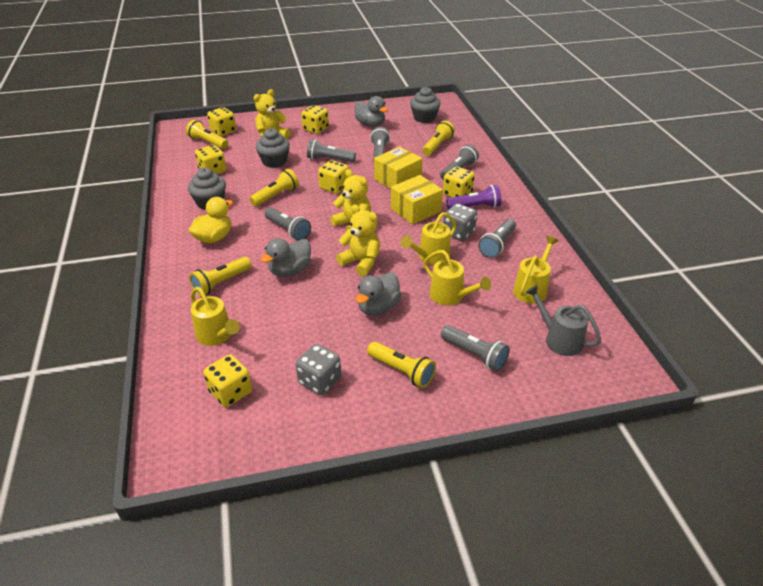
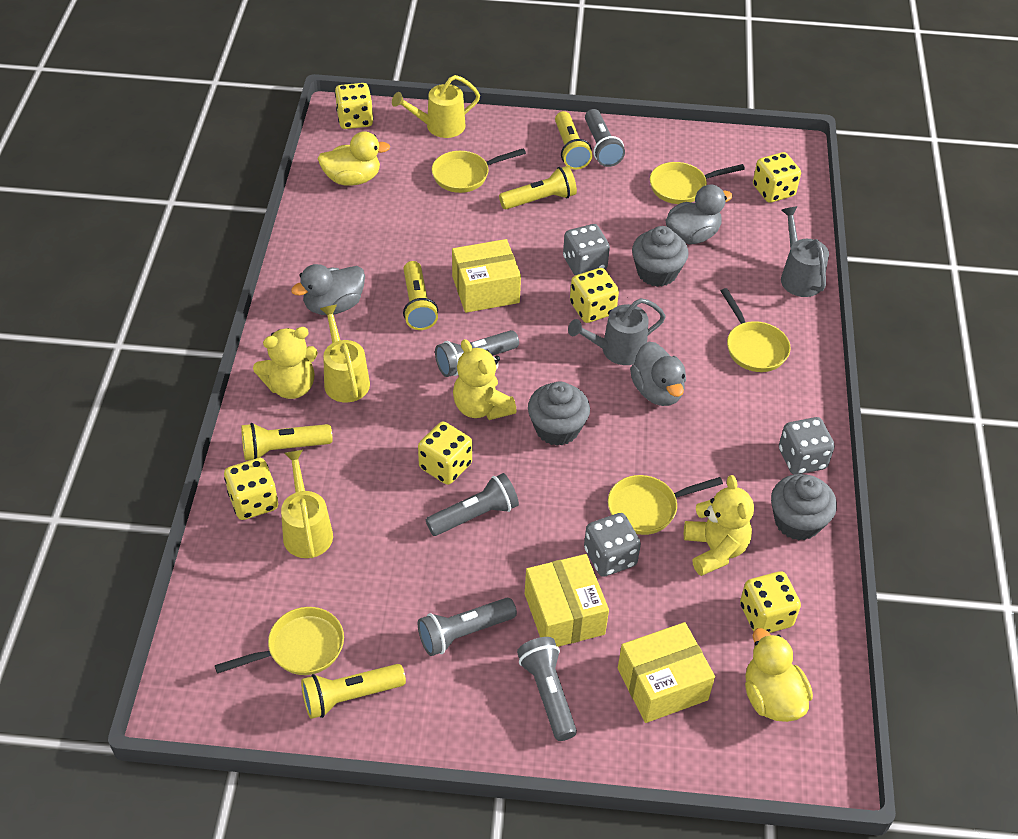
grey dice: 2 -> 3
grey flashlight: 6 -> 5
grey watering can: 1 -> 2
purple flashlight: 1 -> 0
yellow box: 2 -> 3
yellow duck: 1 -> 2
yellow pan: 0 -> 5
yellow watering can: 4 -> 3

